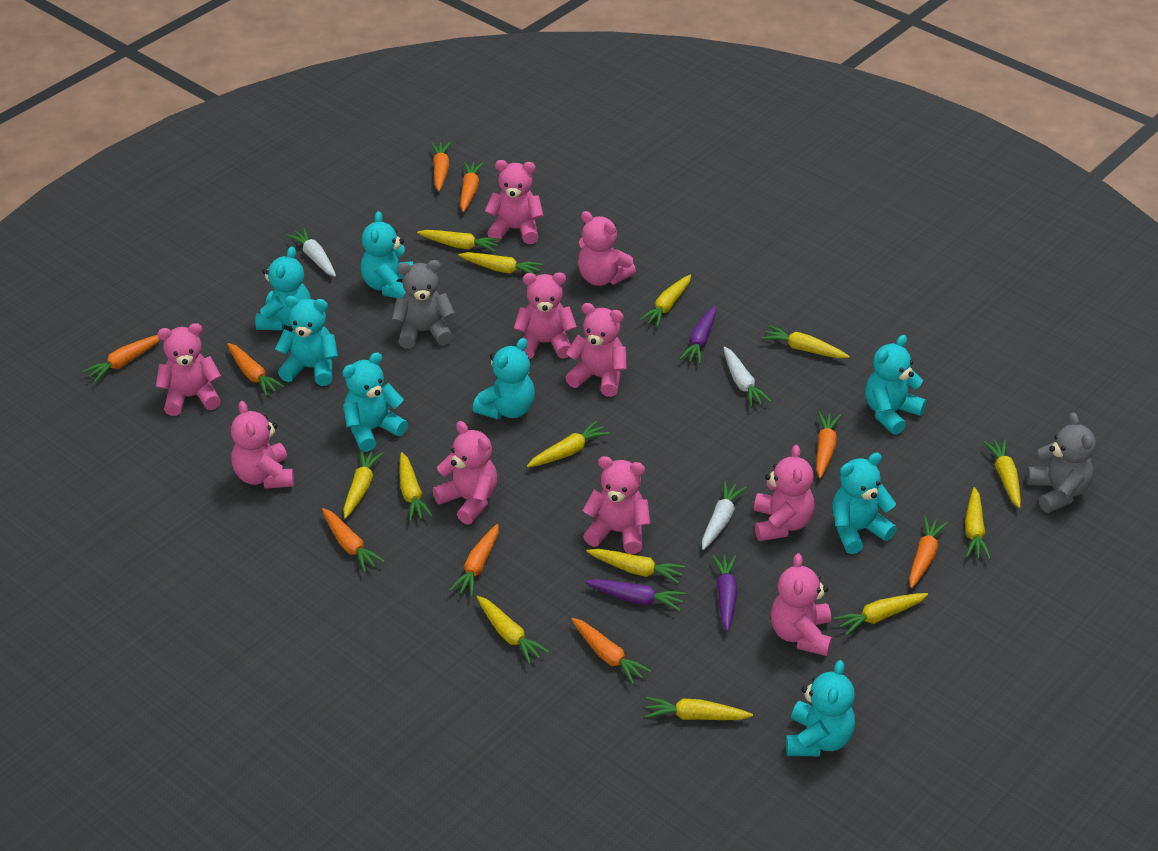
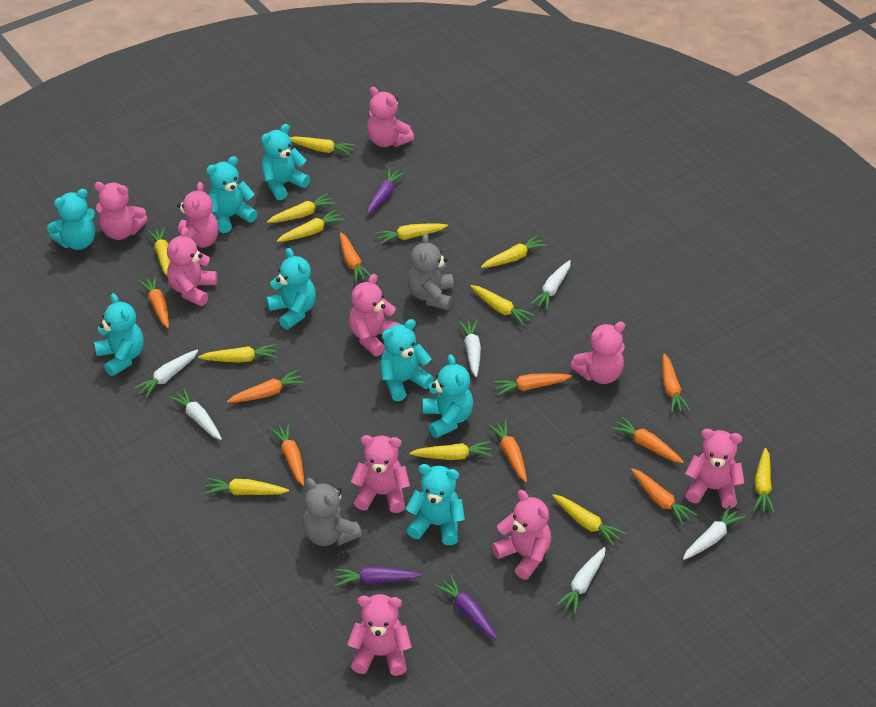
white carrot: 3 -> 6
yellow carrot: 13 -> 12

